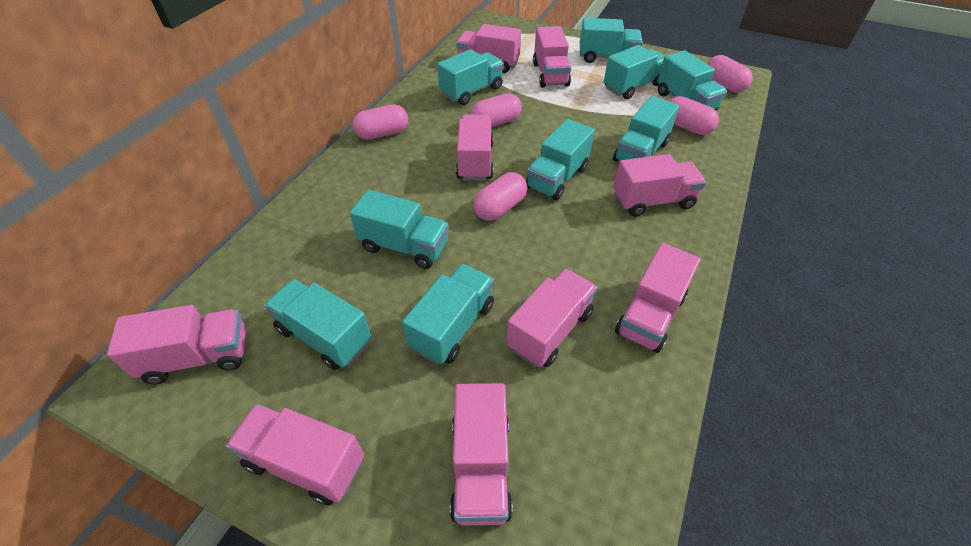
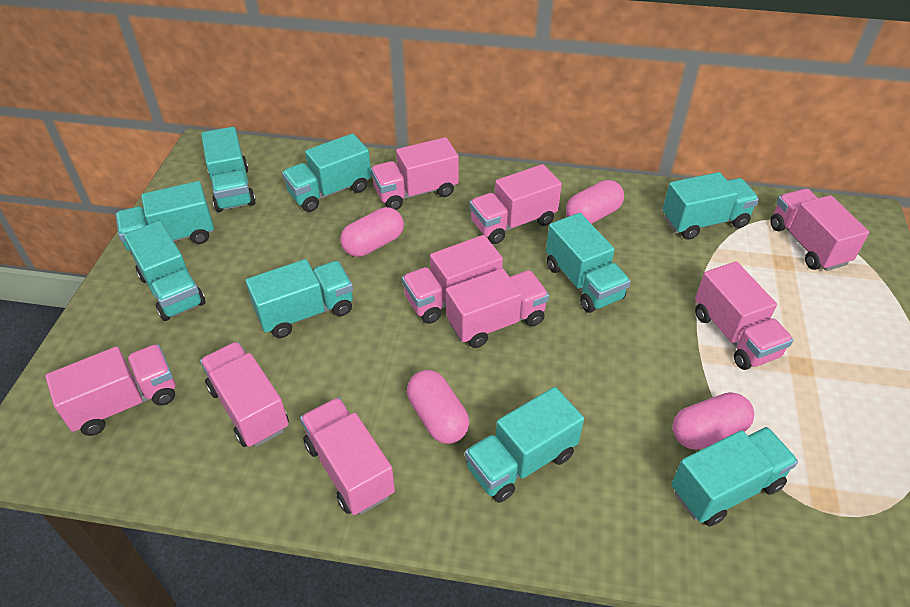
pink capsule: 5 -> 4

